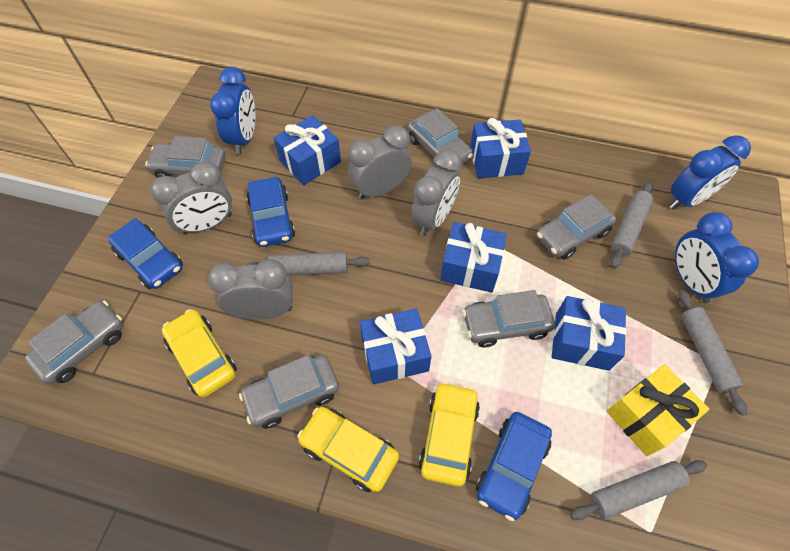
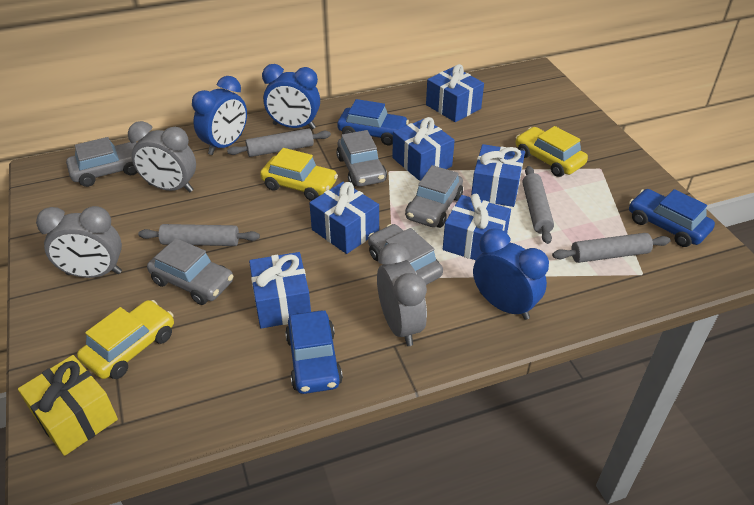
blue gift: 5 -> 6
grey car: 6 -> 5
grey clock: 4 -> 3

